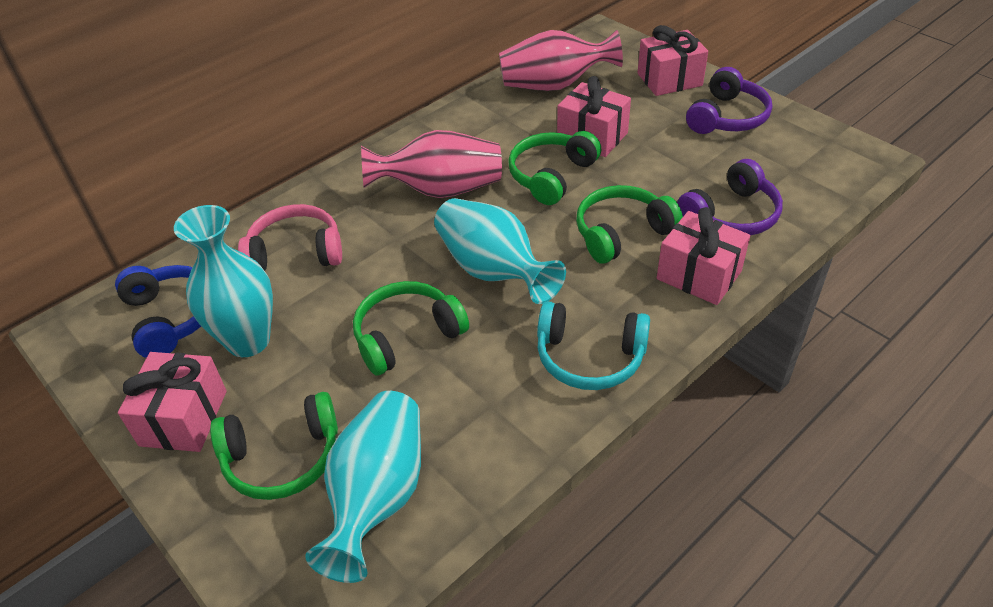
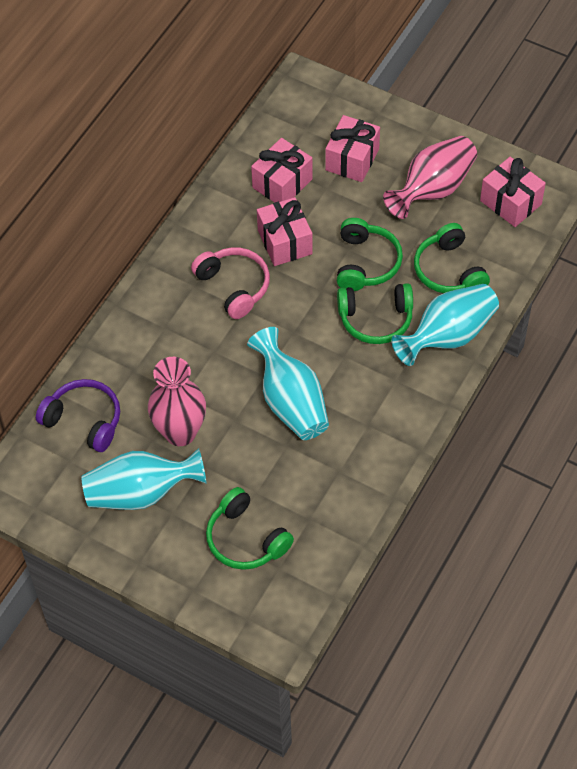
blue headphones: 1 -> 0
purple headphones: 2 -> 1
turquoise headphones: 1 -> 0

